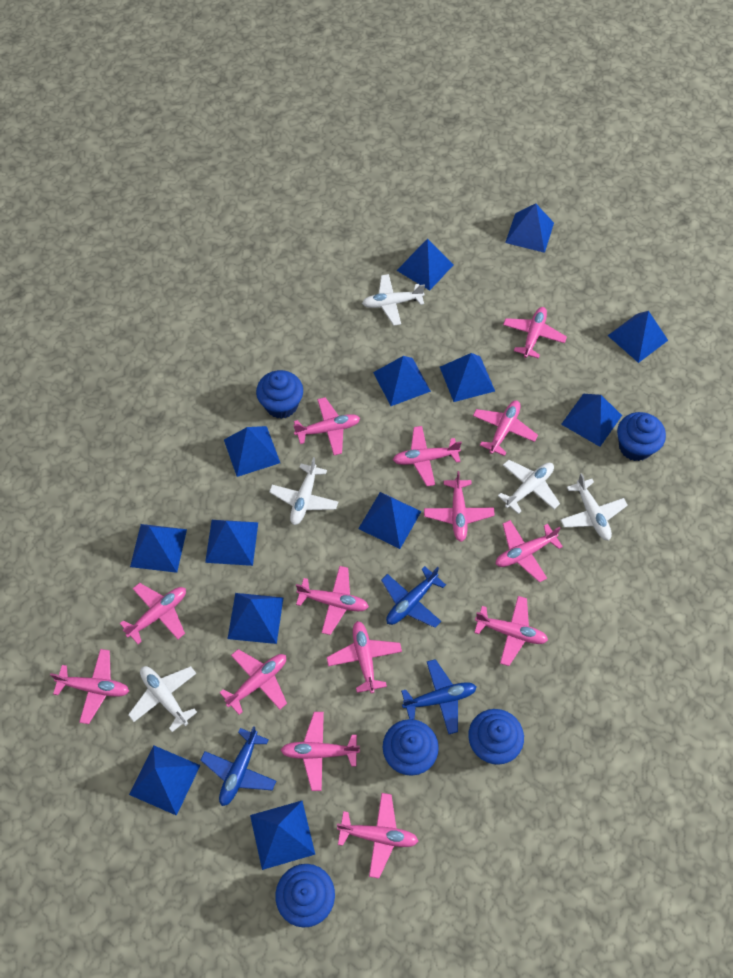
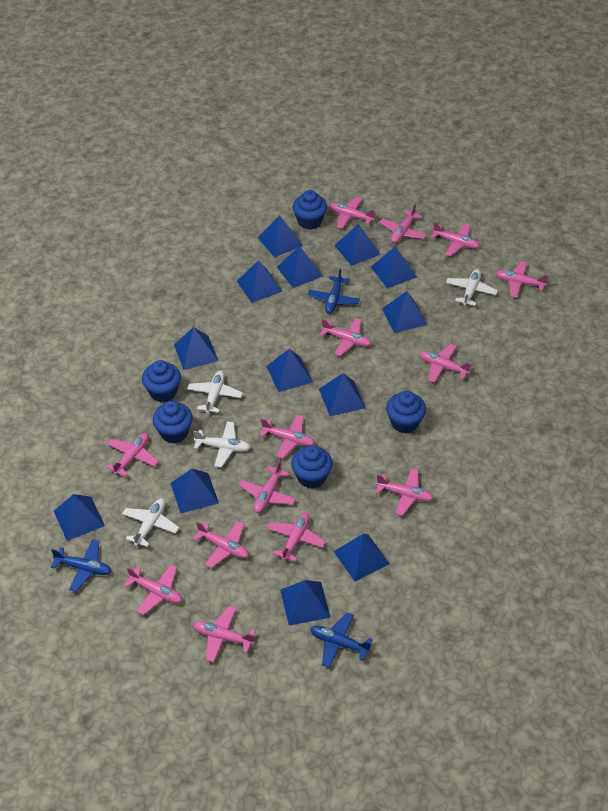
white plane: 5 -> 4

